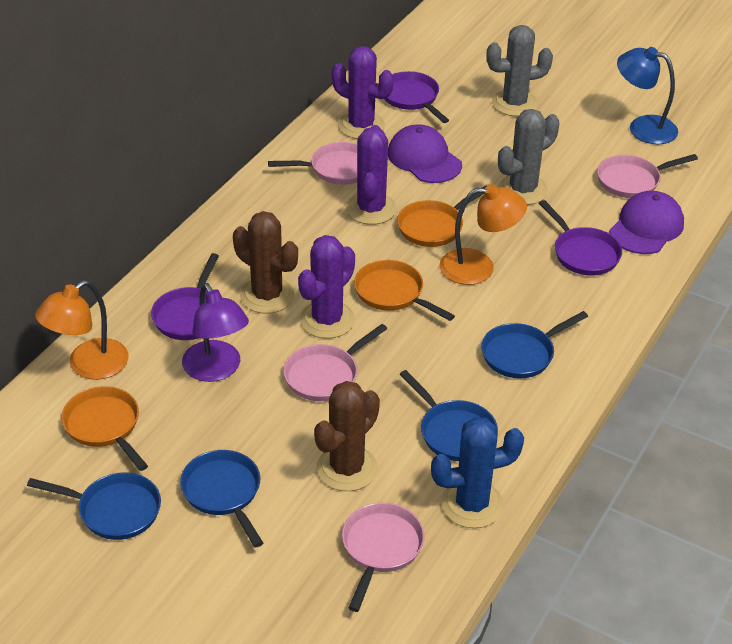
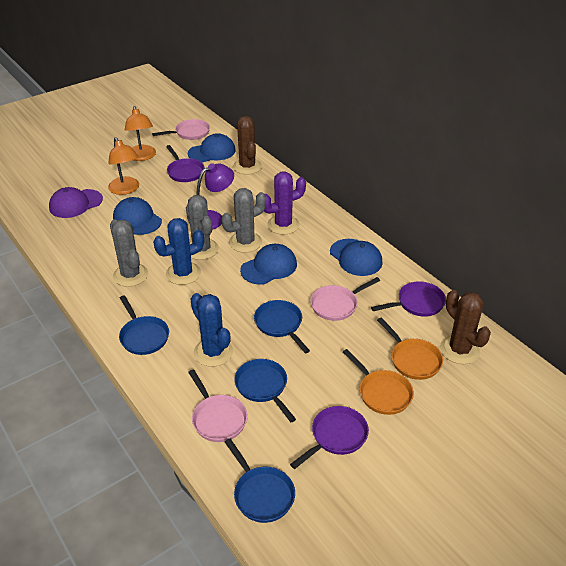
blue cactus: 1 -> 2
blue cap: 0 -> 4
blue lamp: 1 -> 0
grey cactus: 2 -> 3
orange pan: 3 -> 2
pink pan: 4 -> 3
purple cactus: 3 -> 1
purple cap: 2 -> 1

